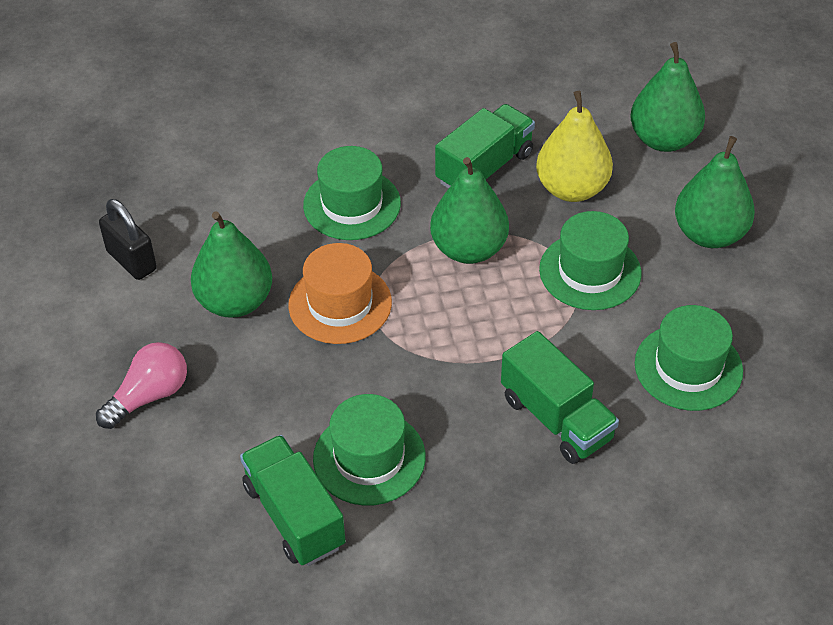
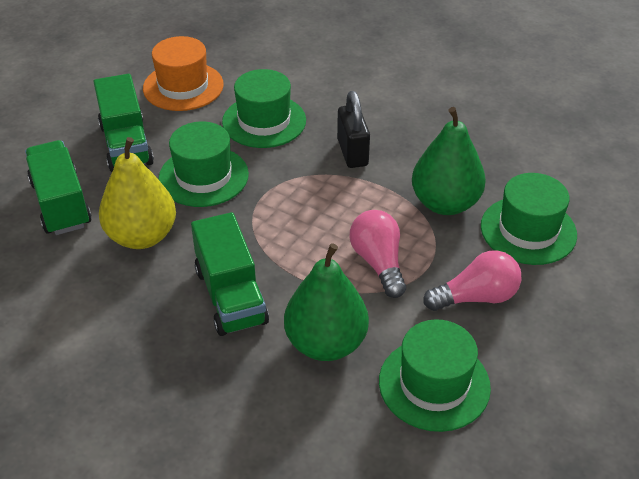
green pear: 4 -> 2
pink light bulb: 1 -> 2

